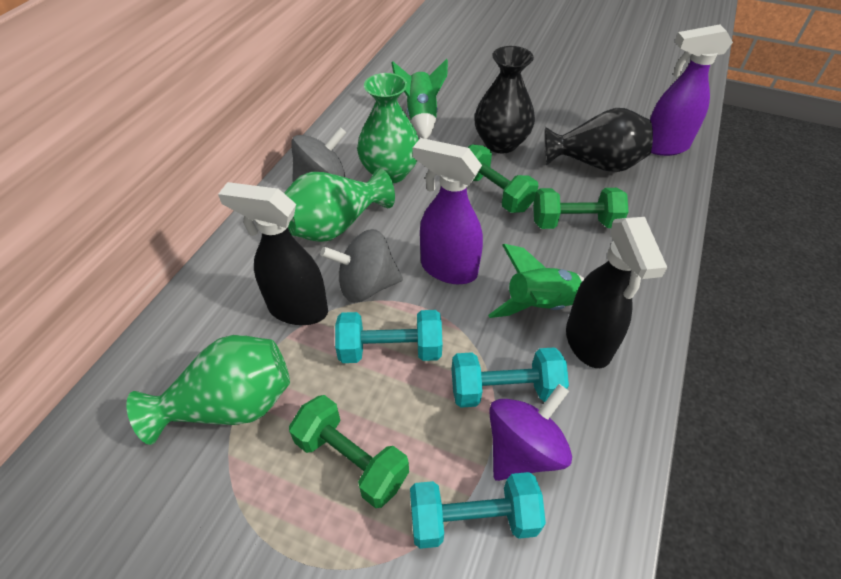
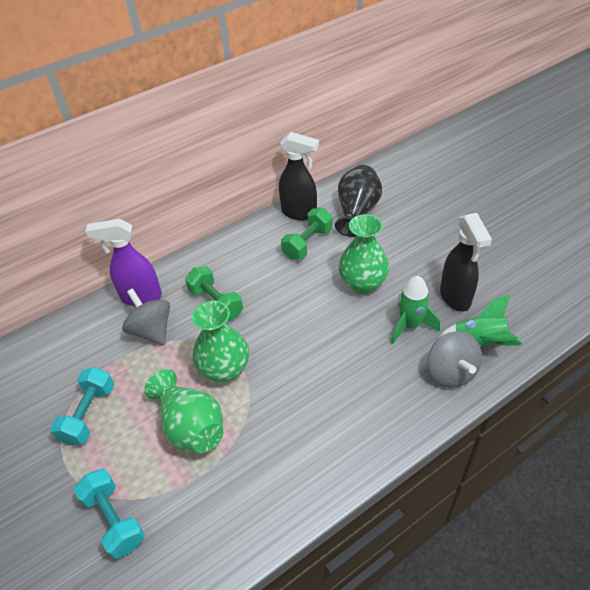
black vase: 2 -> 1
green dumbbell: 3 -> 2
purple spinning top: 1 -> 0
purple spray bottle: 2 -> 1
turquoise dumbbell: 3 -> 2

